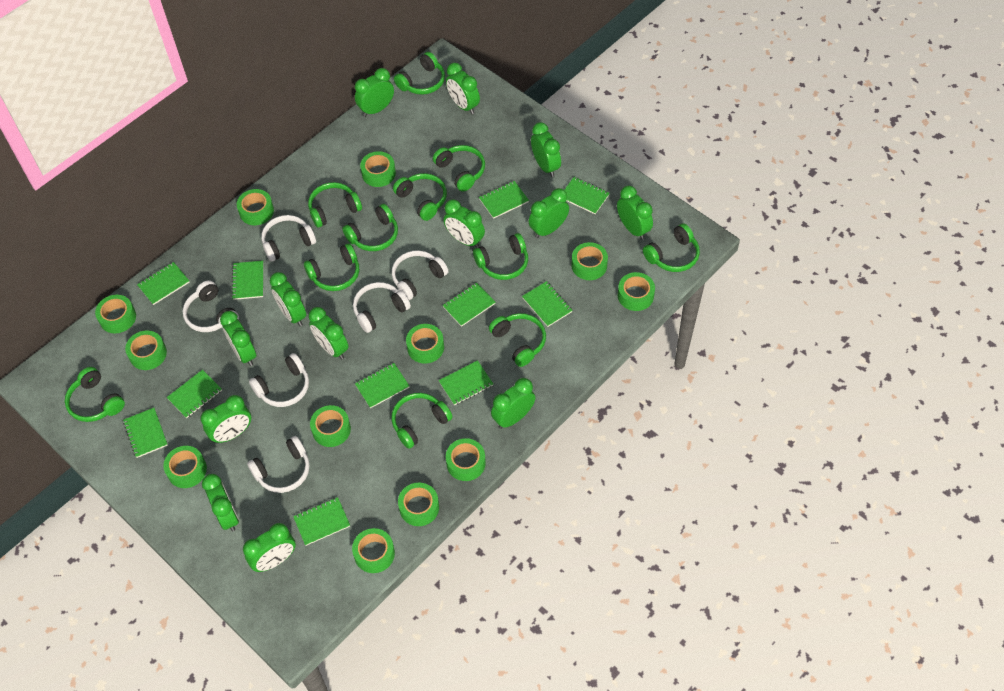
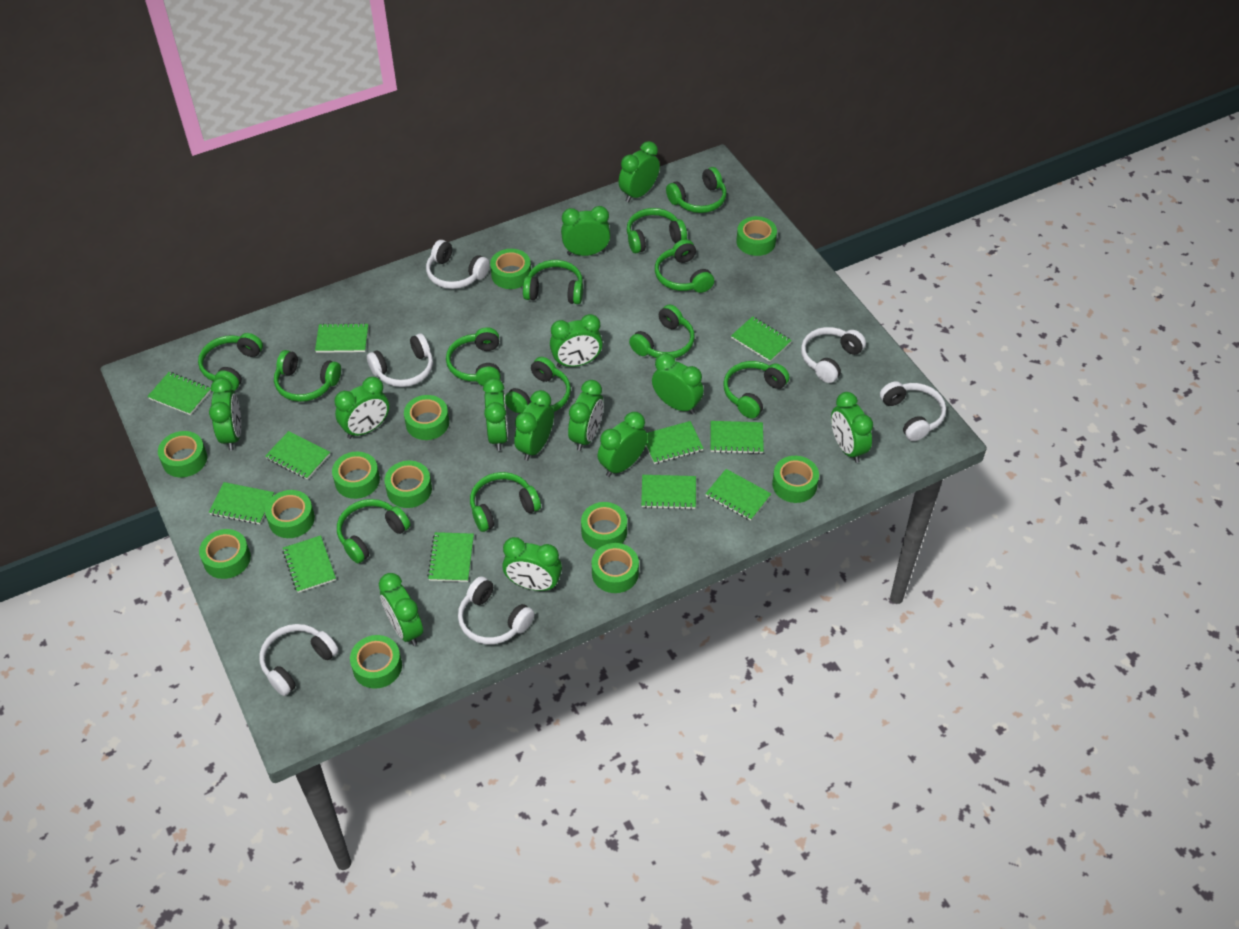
green headphones: 11 -> 12

